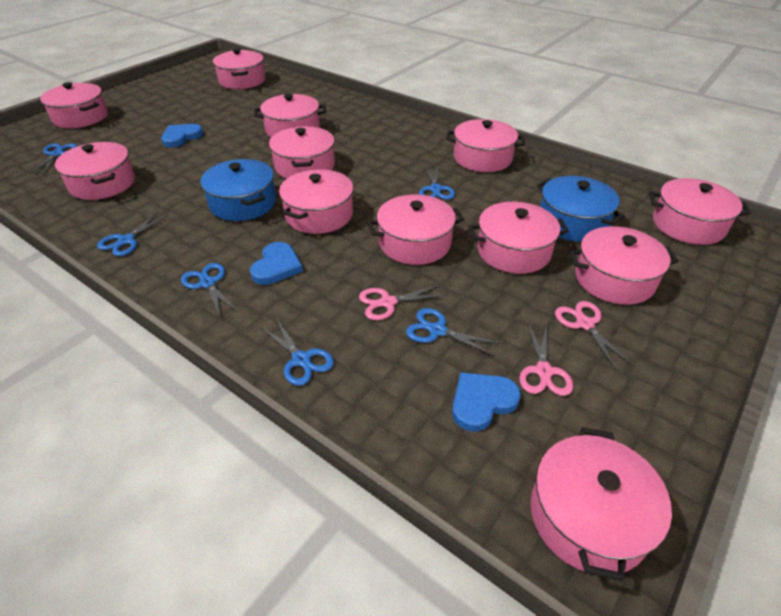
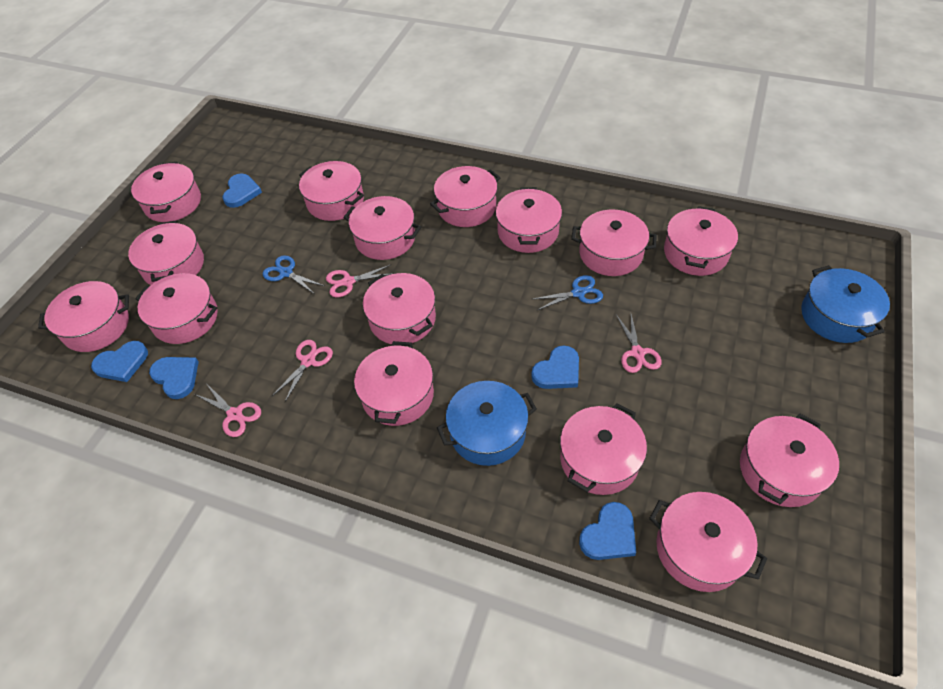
blue heart: 3 -> 5
blue scissors: 6 -> 2
pink pot: 12 -> 15
pink scissors: 3 -> 4

